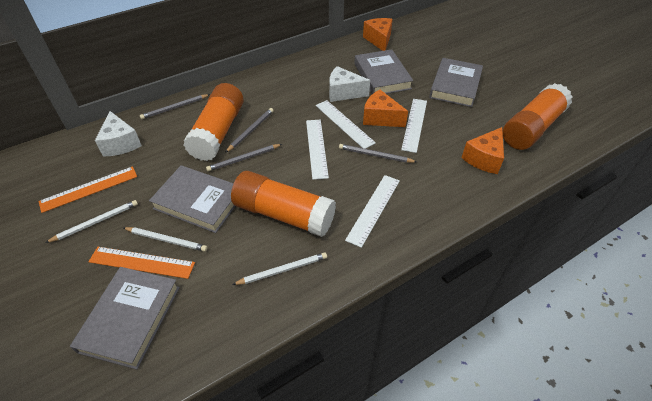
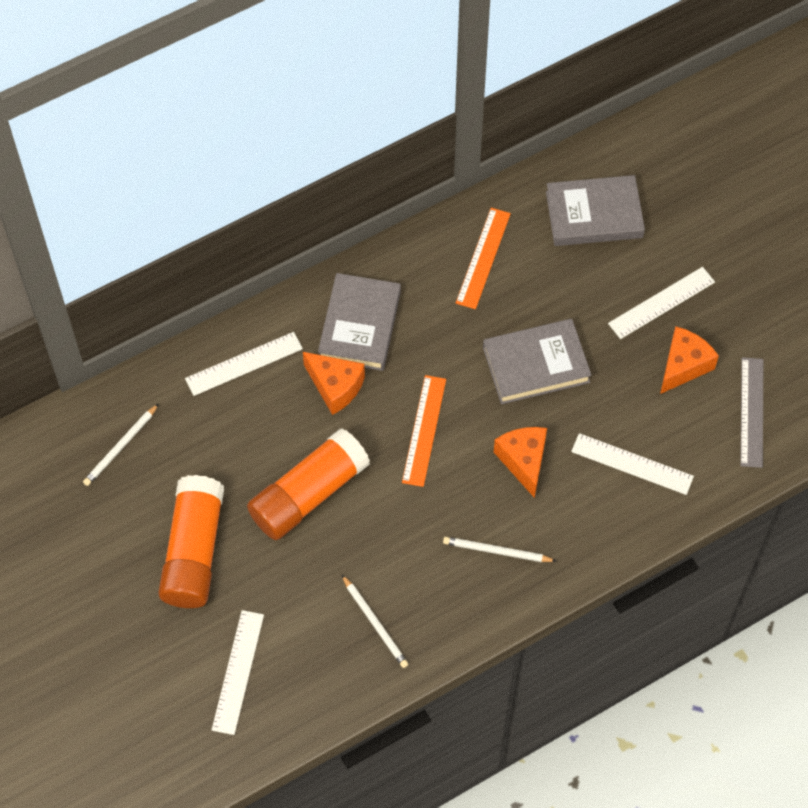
grey book: 4 -> 3
grey pencil: 4 -> 0
grey ruler: 0 -> 1
orange glue stick: 3 -> 2
white cheese: 2 -> 0

